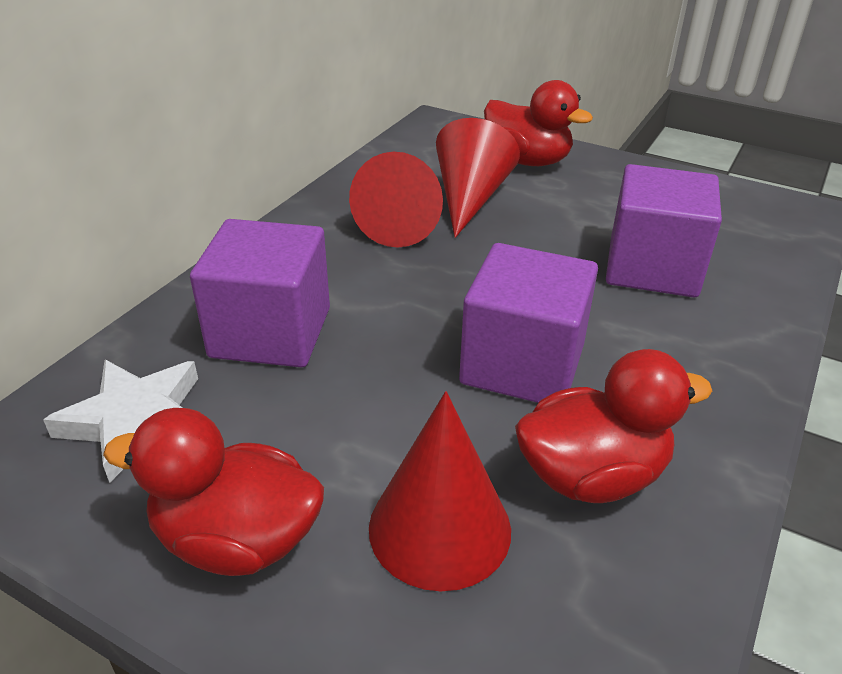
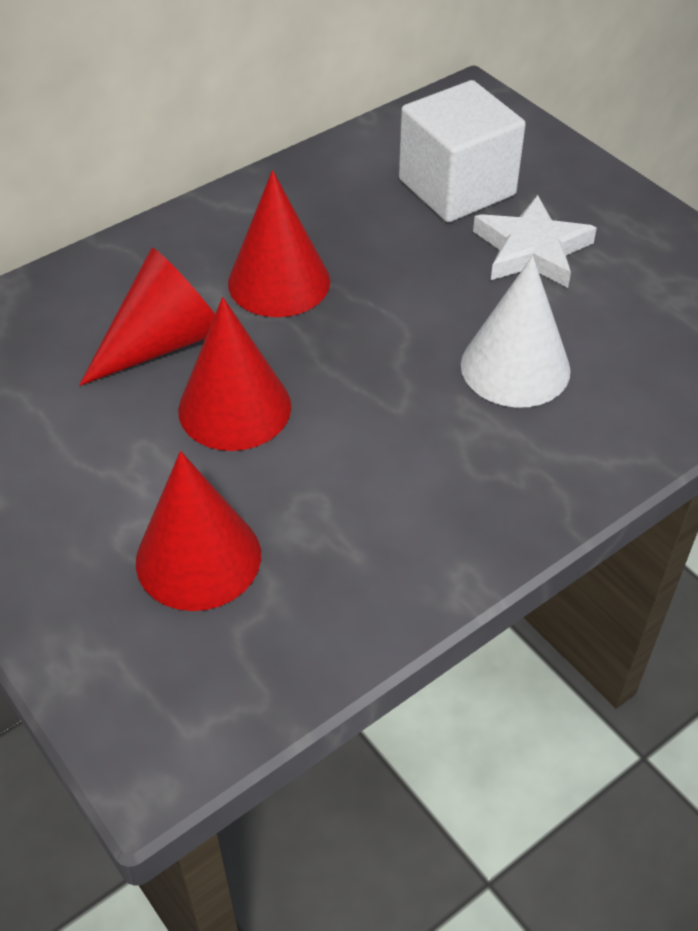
purple cube: 3 -> 0
red cone: 3 -> 4
red duck: 3 -> 0
white cone: 0 -> 1
white cube: 0 -> 1

